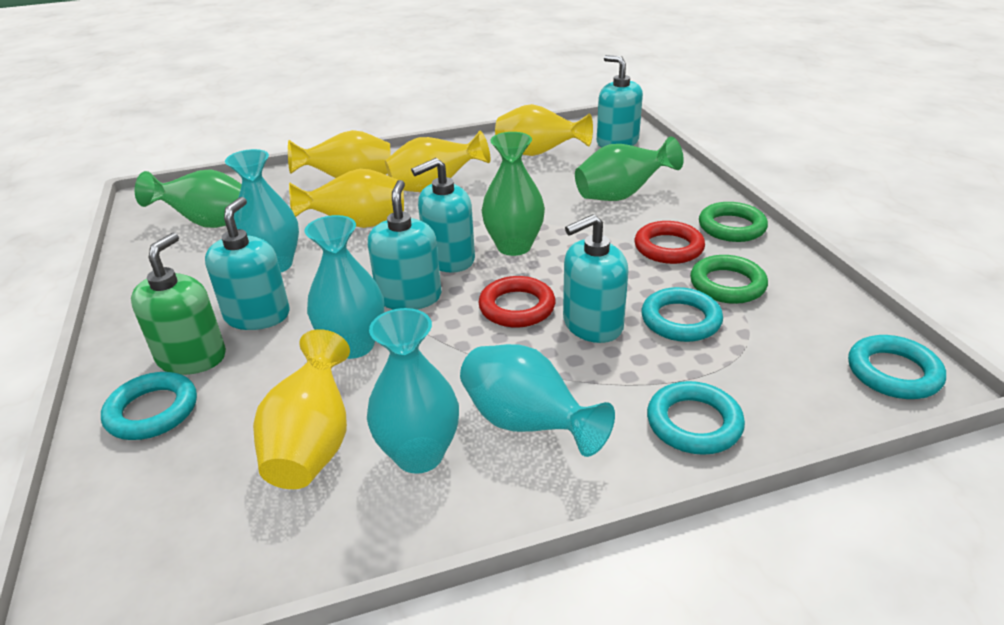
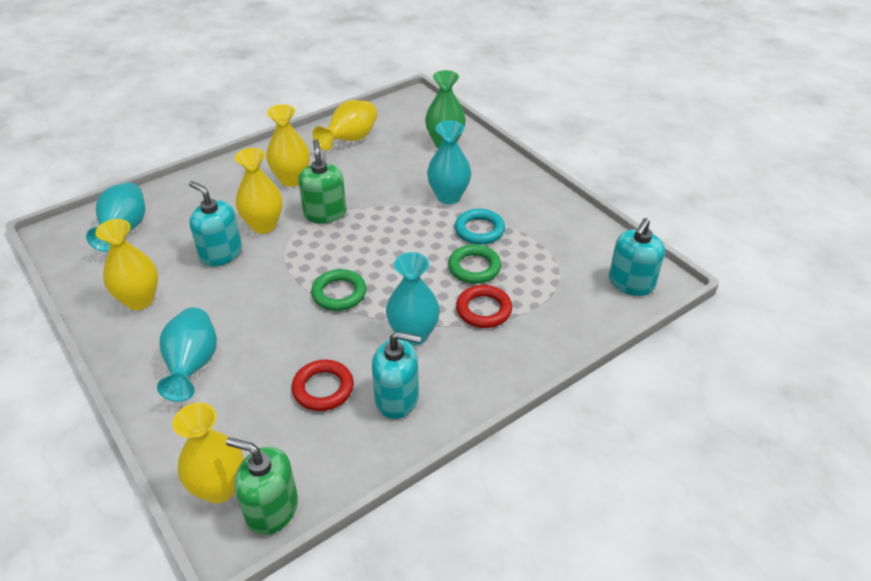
green soap dispenser: 1 -> 2
green vase: 3 -> 1
turquoise ring: 4 -> 1
turquoise soap dispenser: 5 -> 3

